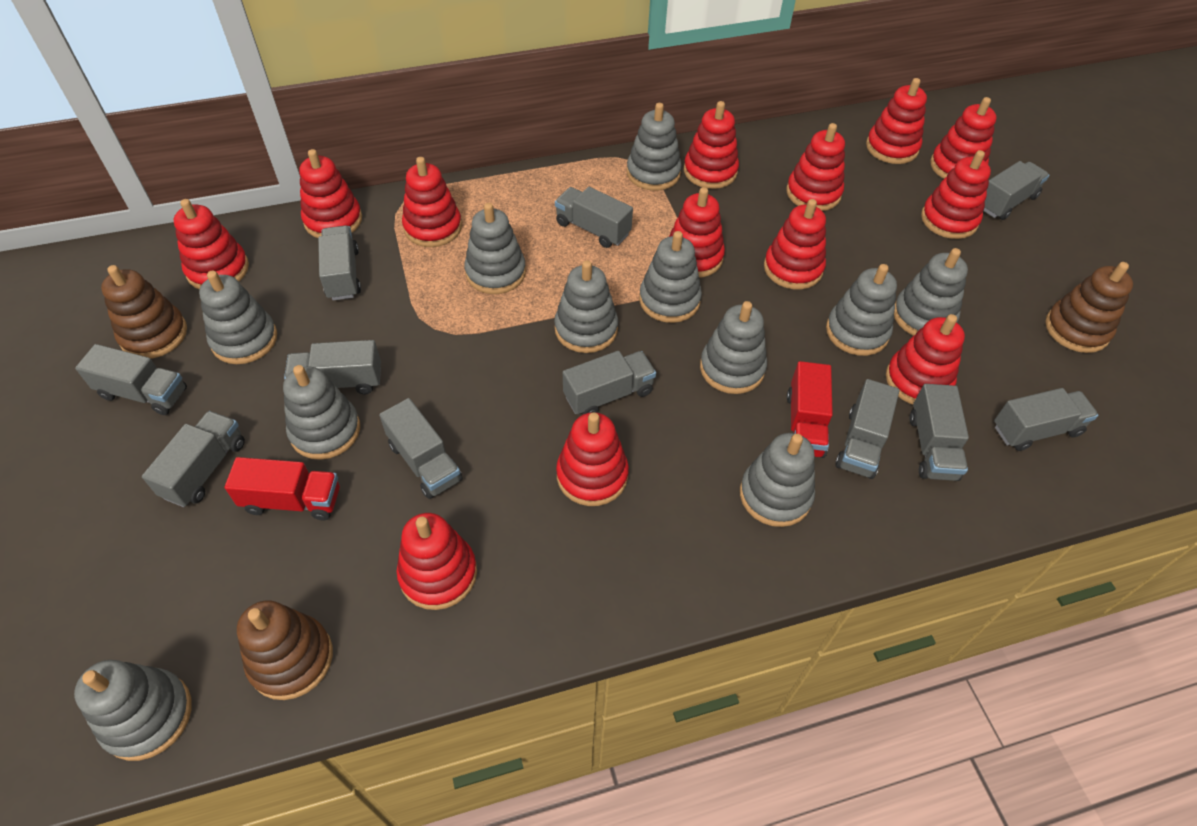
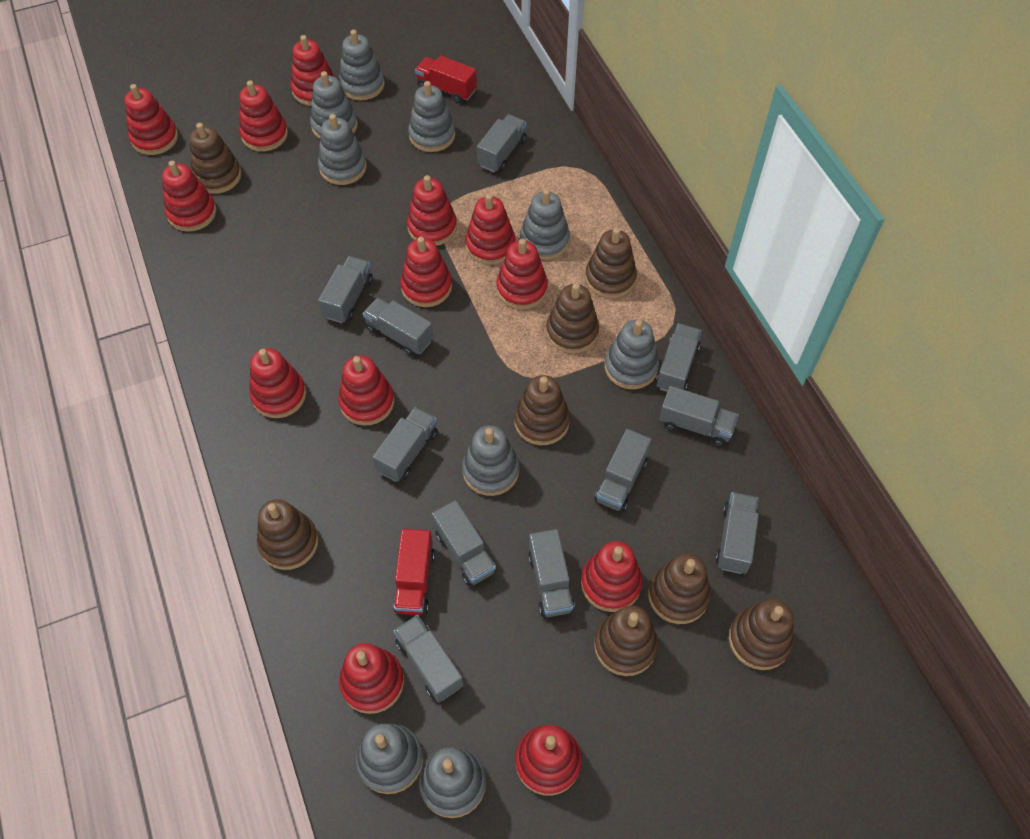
brown stacking toy: 3 -> 8
grey stacking toy: 11 -> 9

